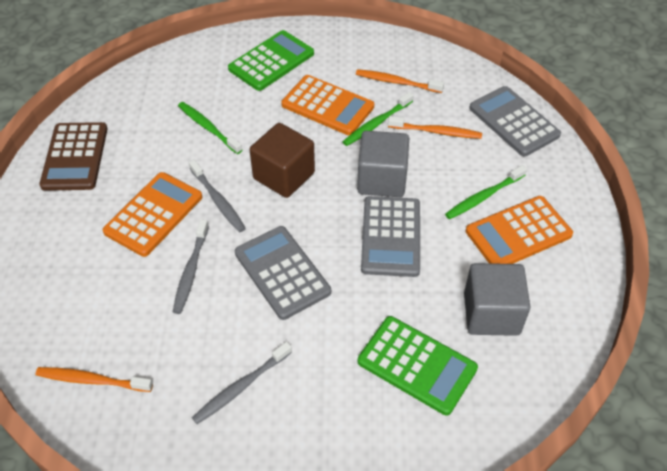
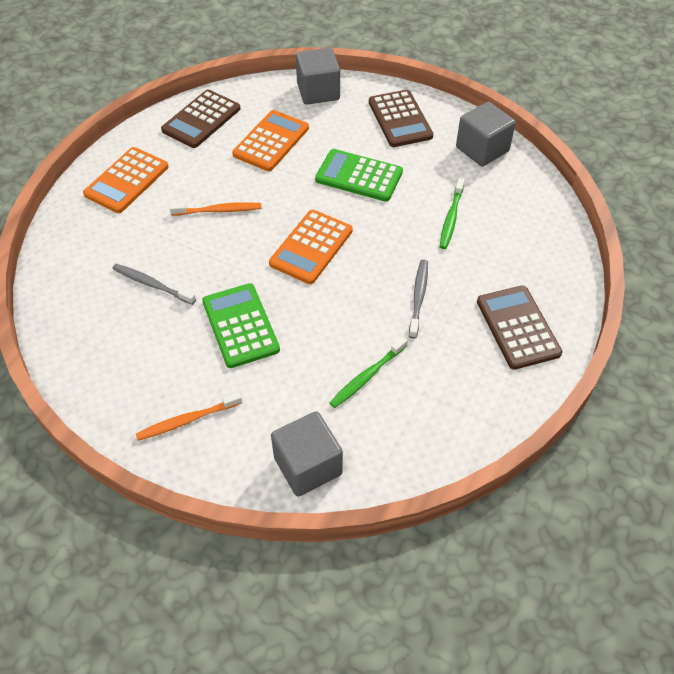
brown calculator: 1 -> 3
brown cube: 1 -> 0
green toothbrush: 3 -> 2
grey calculator: 3 -> 0
grey cube: 2 -> 3
grey toothbrush: 3 -> 2
orange toothbrush: 3 -> 2

